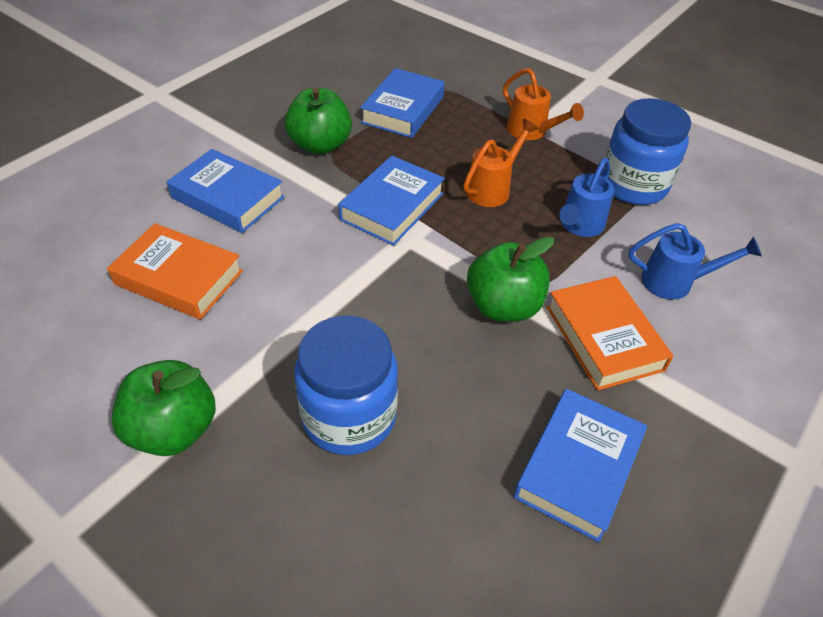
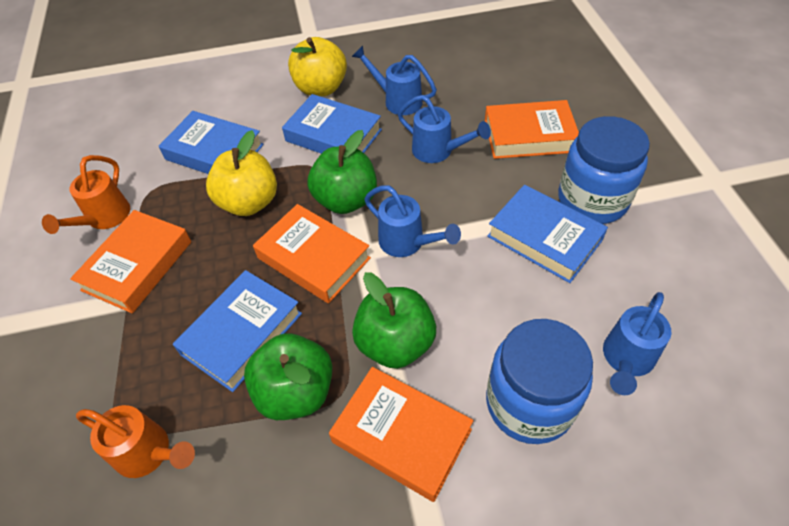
blue watering can: 2 -> 4
orange book: 2 -> 4
yellow apple: 0 -> 2

